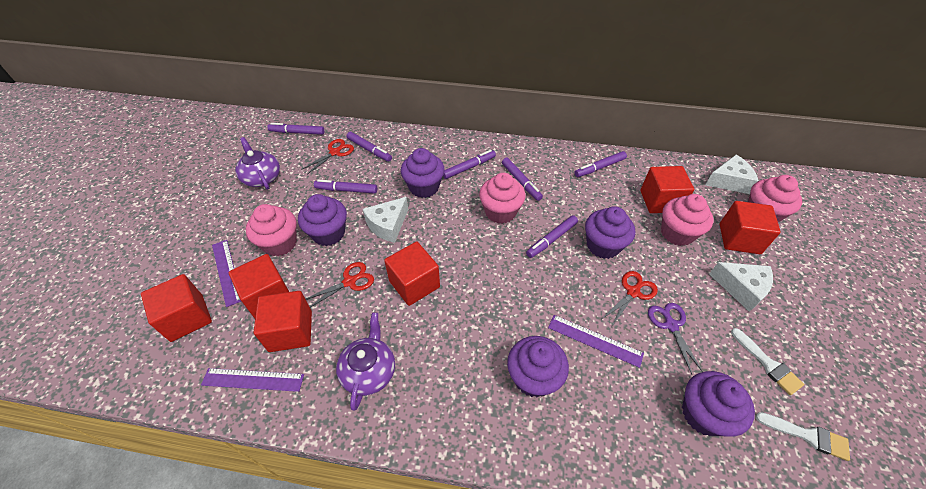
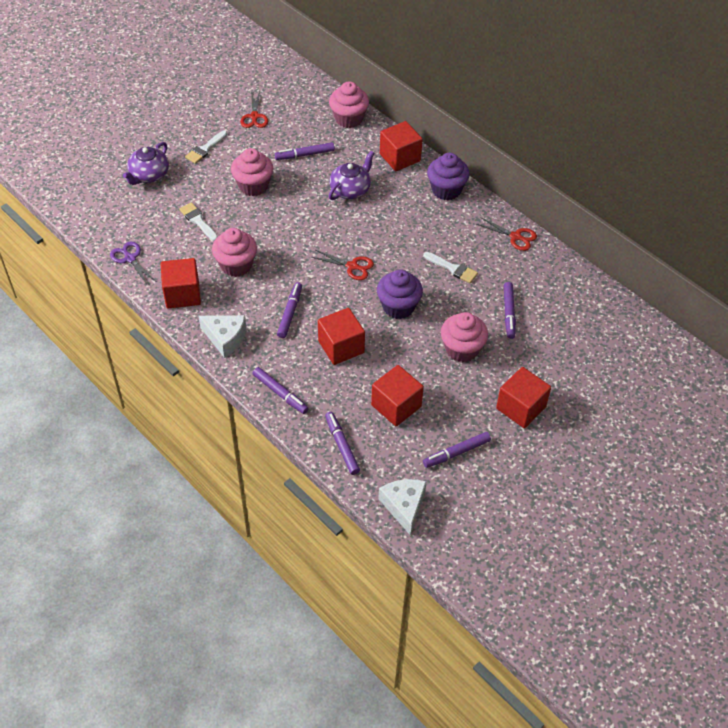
purple cupcake: 5 -> 2
purple marker: 7 -> 6
purple ruler: 3 -> 0
red cube: 6 -> 5
white brush: 2 -> 3
white cheese: 3 -> 2

